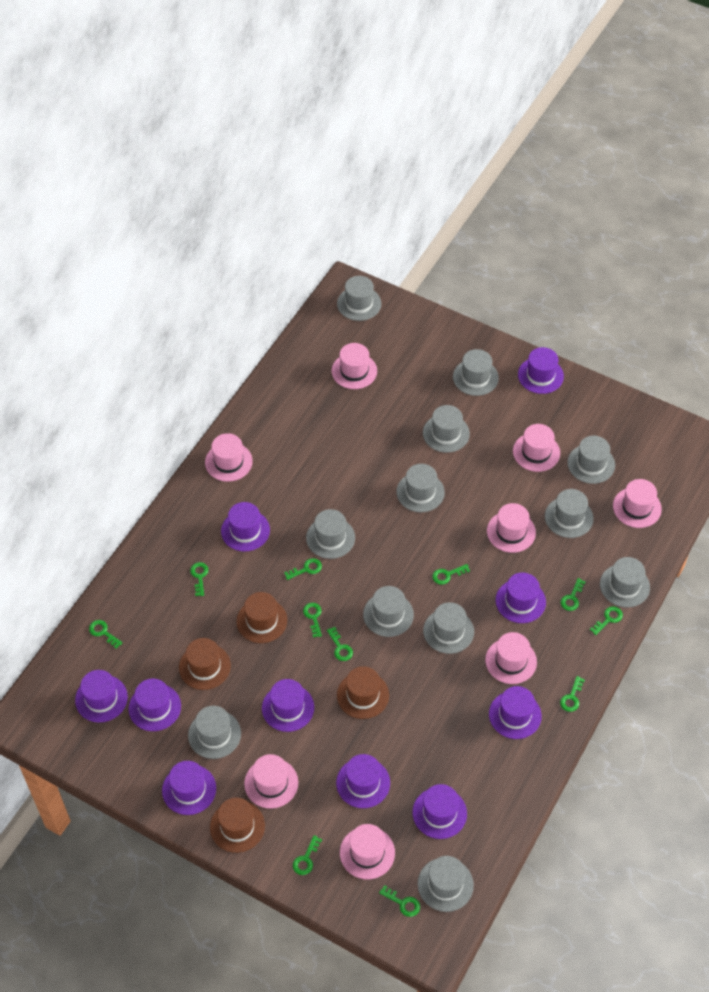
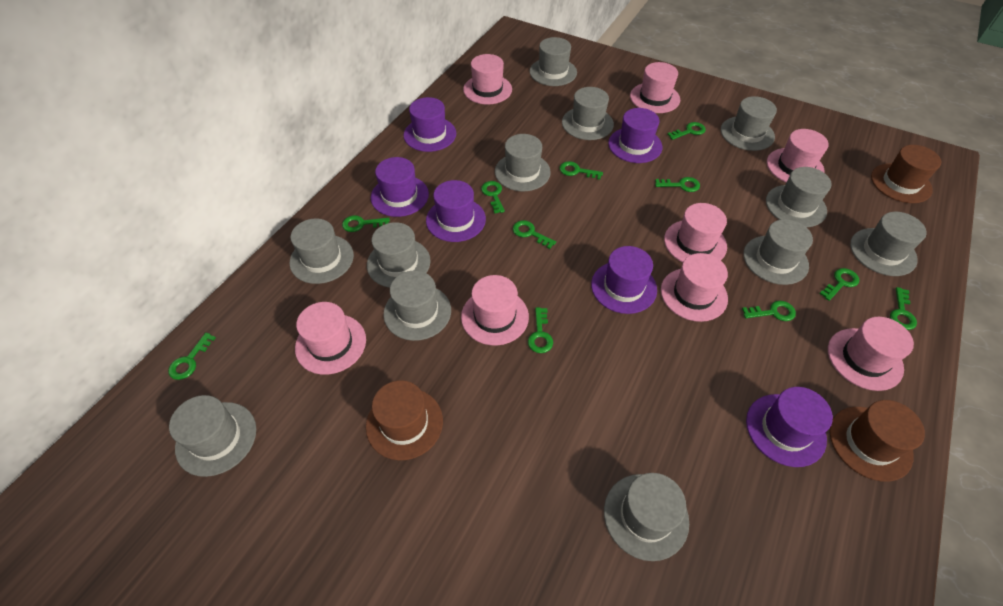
brown hat: 4 -> 3
purple hat: 10 -> 6

